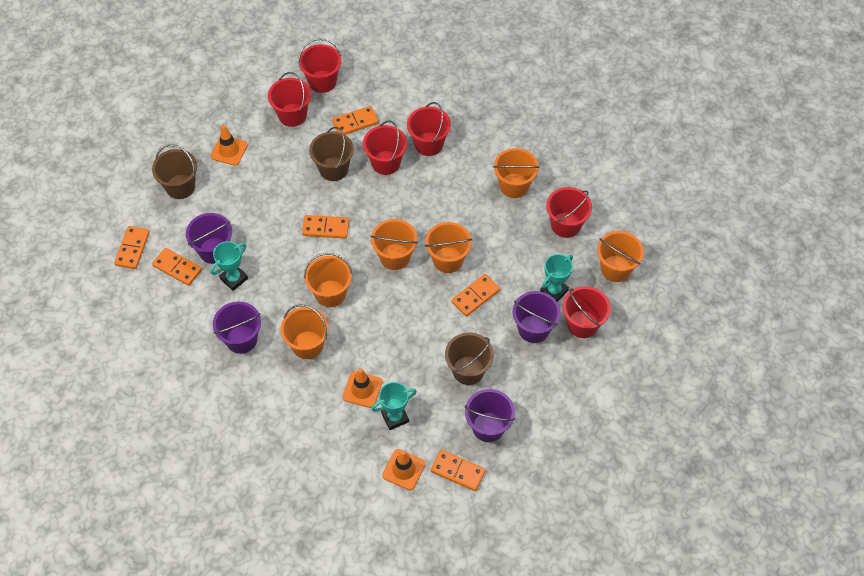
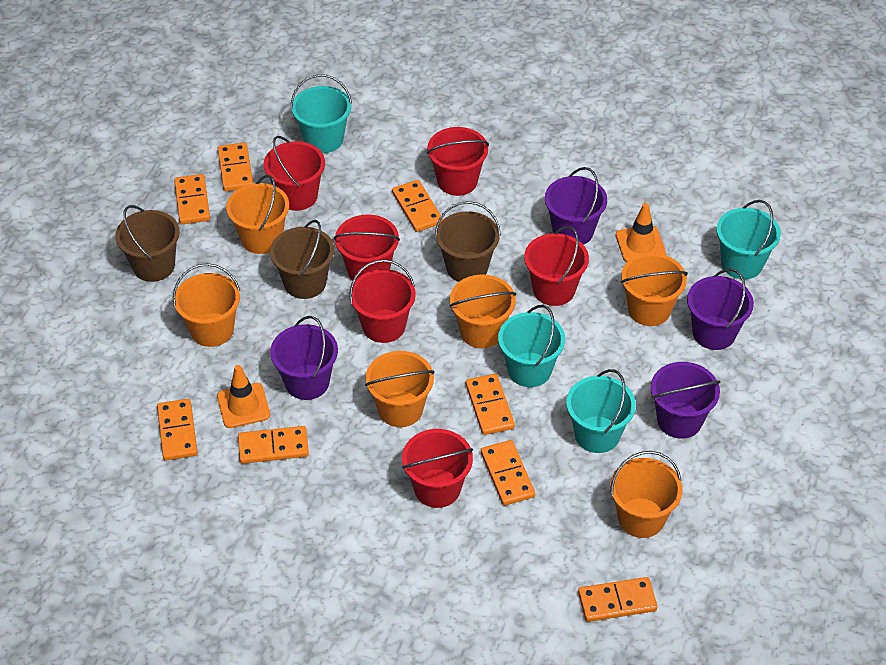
orange domino: 6 -> 8
orange traffic cone: 3 -> 2
turquoise bucket: 0 -> 4
turquoise trophy: 3 -> 0

